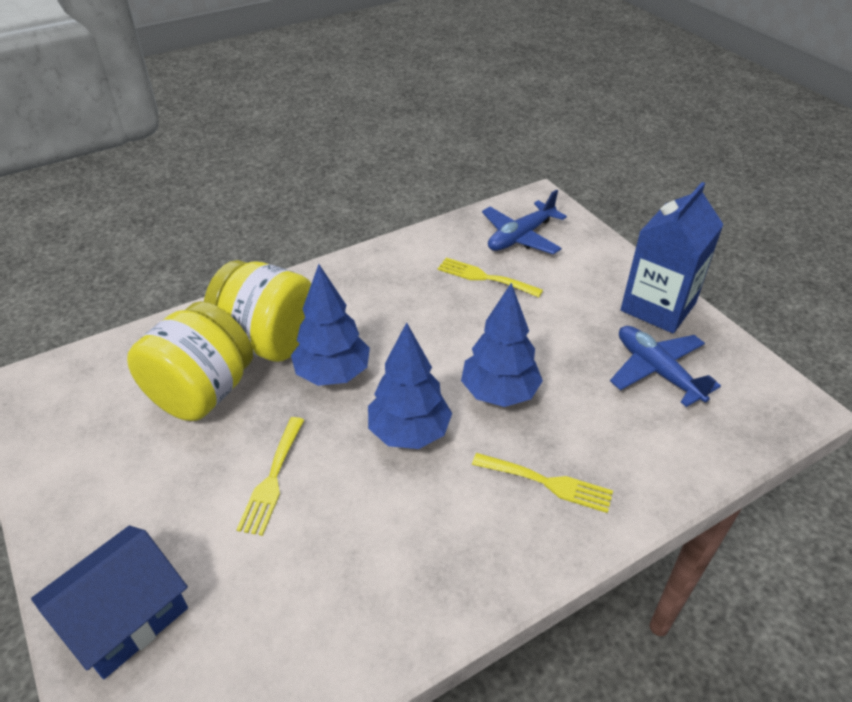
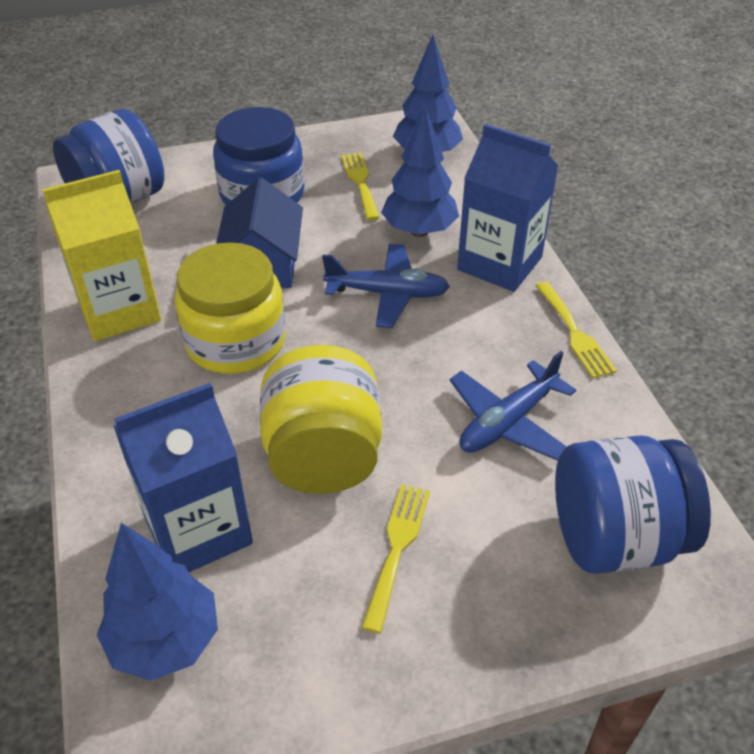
blue carton: 1 -> 2
blue jar: 0 -> 3
yellow carton: 0 -> 1

